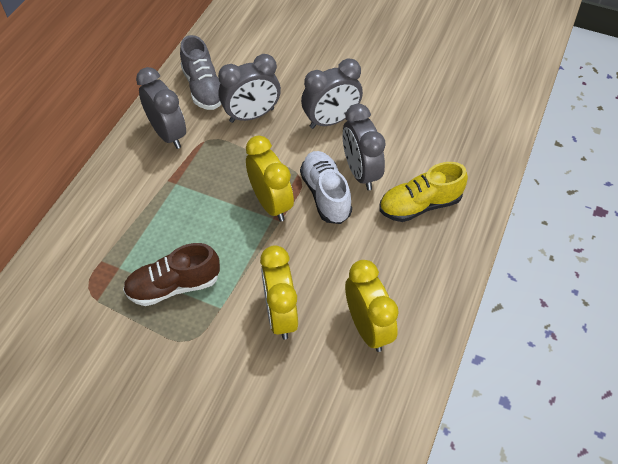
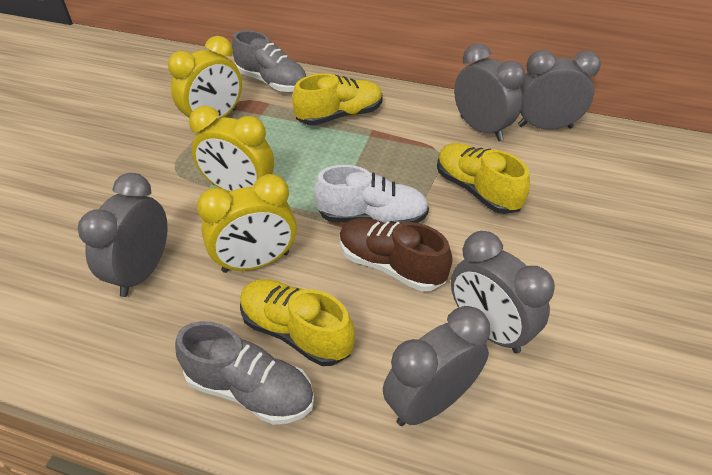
grey clock: 4 -> 5
grey shoe: 1 -> 2
yellow shoe: 1 -> 3

